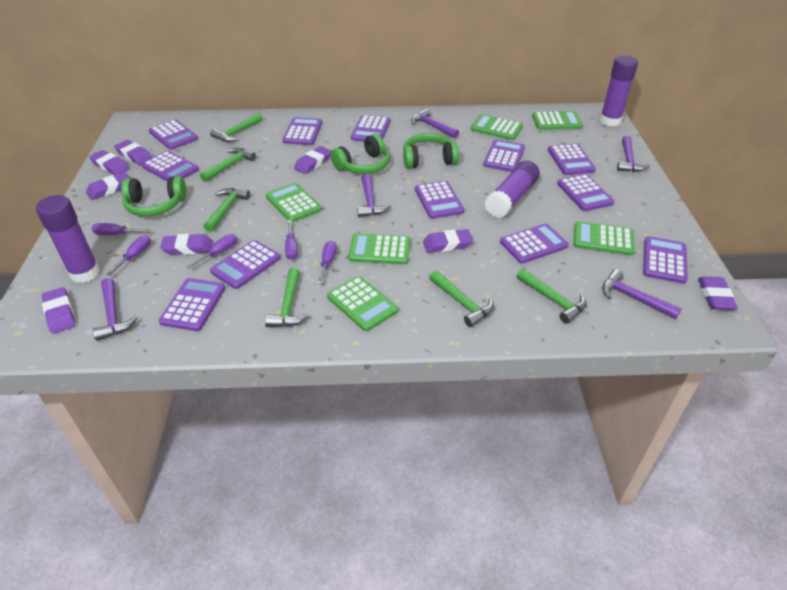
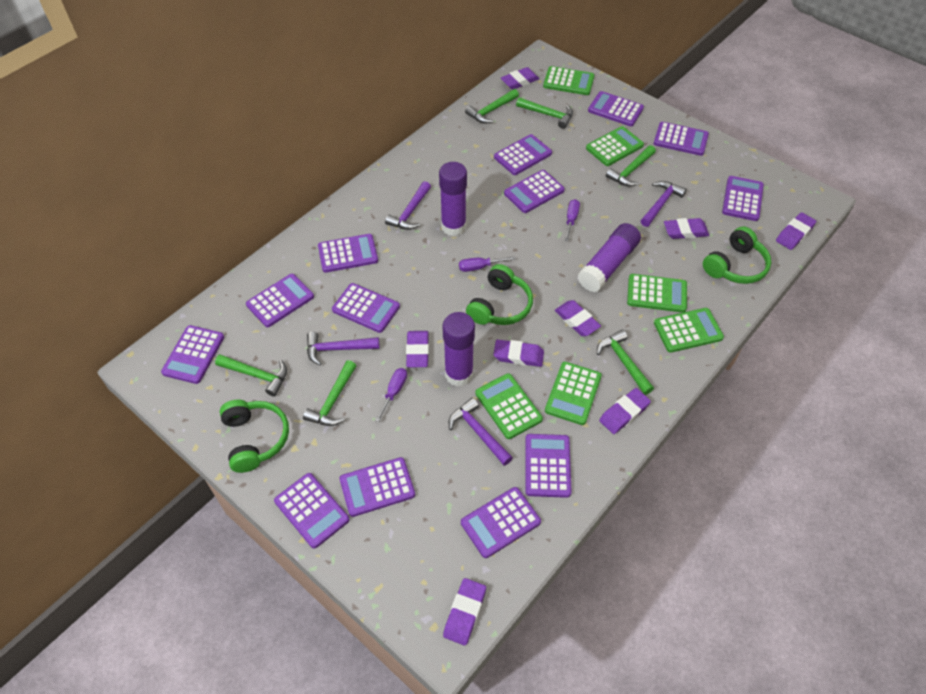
purple calculator: 12 -> 13
purple hammer: 5 -> 4
purple screwdriver: 5 -> 3

